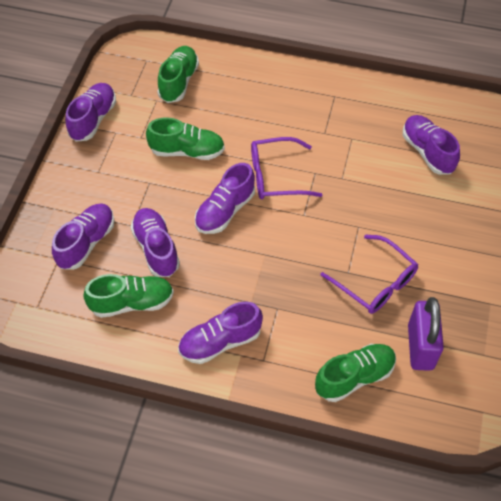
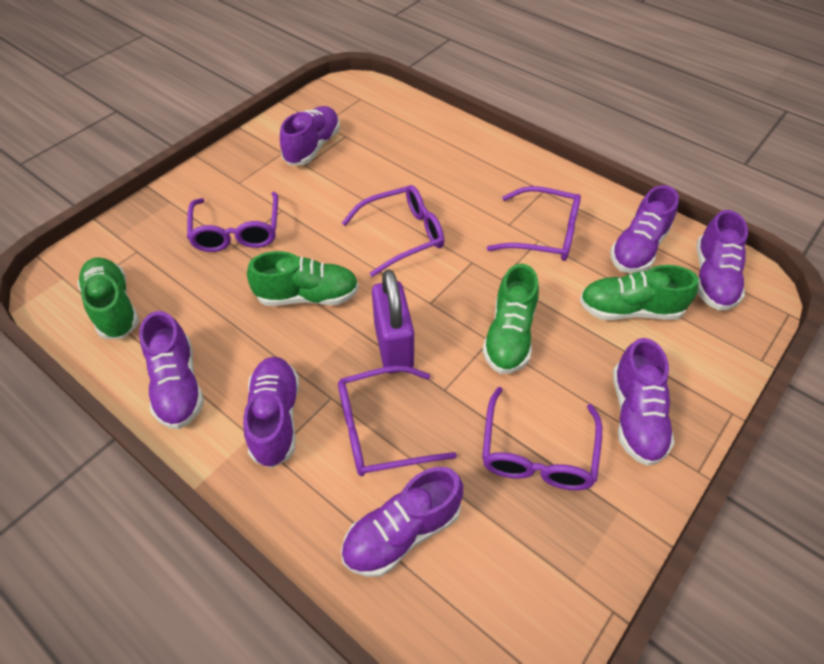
purple glasses: 2 -> 5
purple shoe: 6 -> 7

